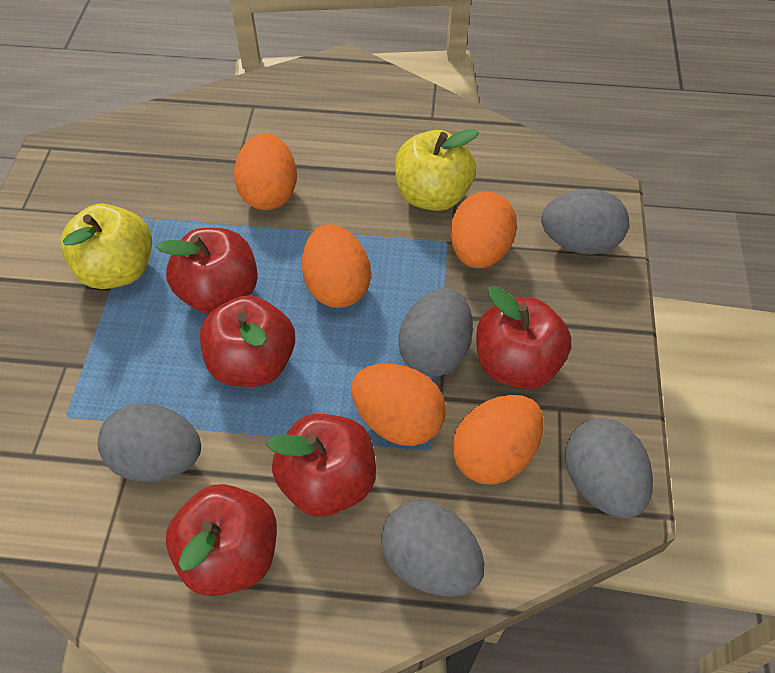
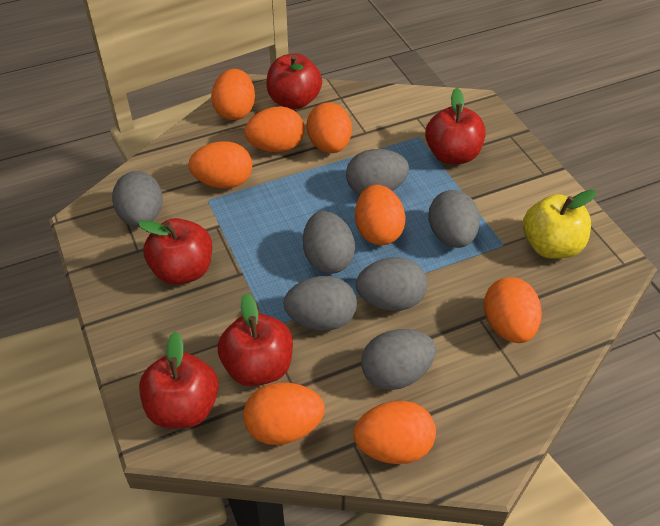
grey egg: 5 -> 7
orange egg: 5 -> 8
yellow apple: 2 -> 1

